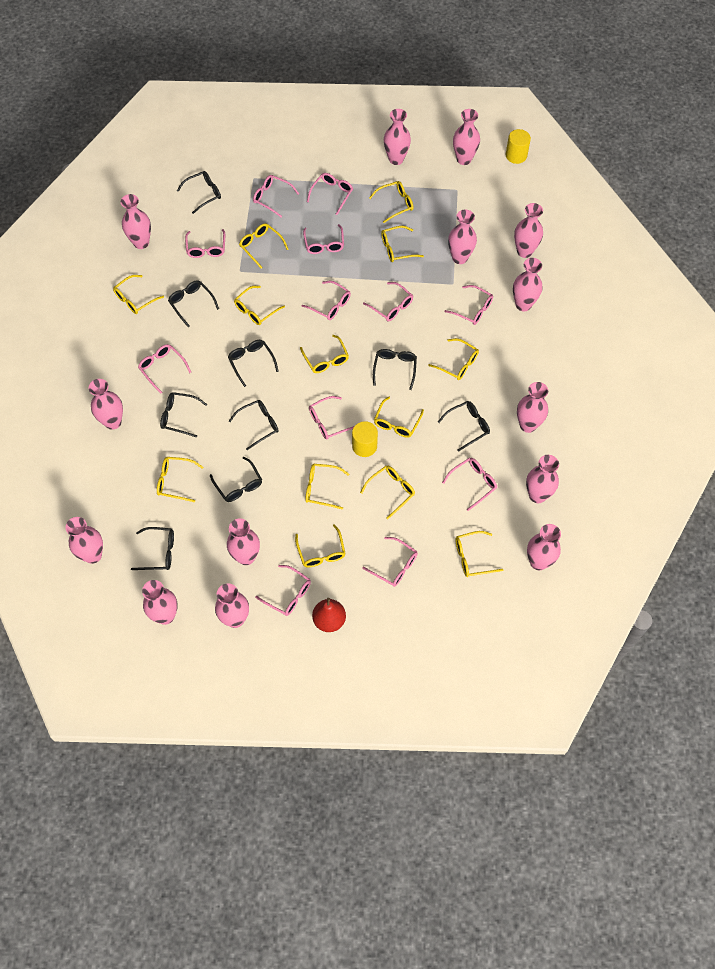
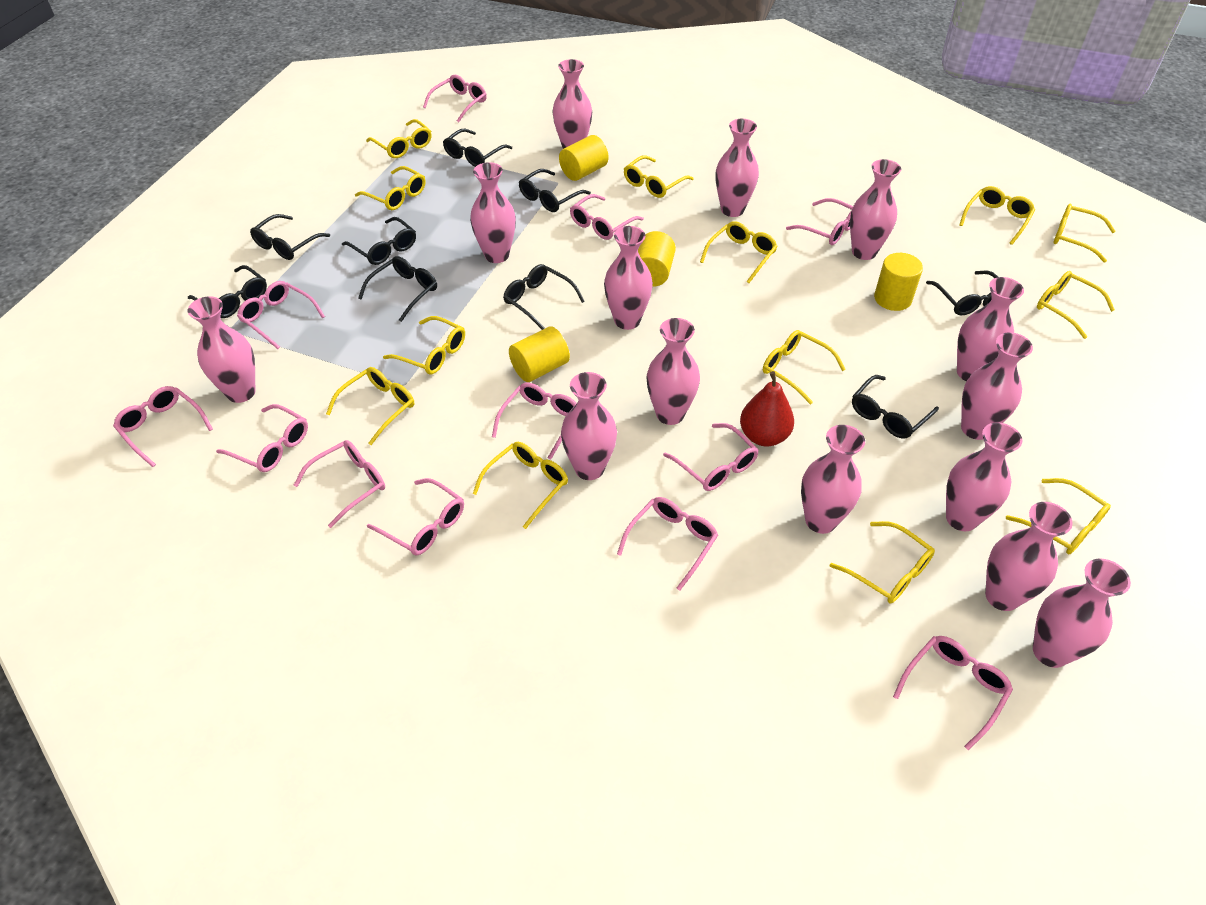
yellow cylinder: 2 -> 4

